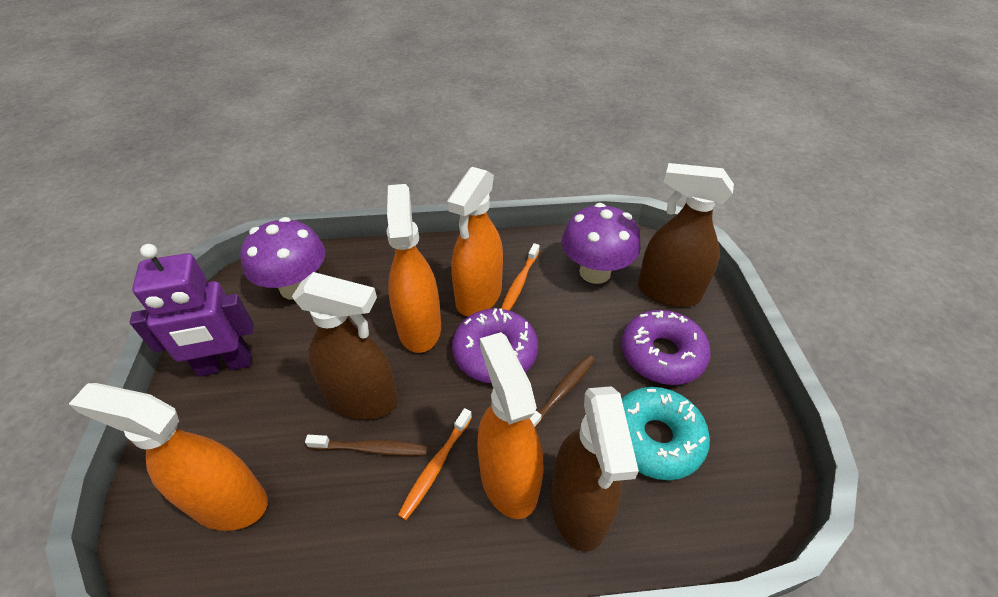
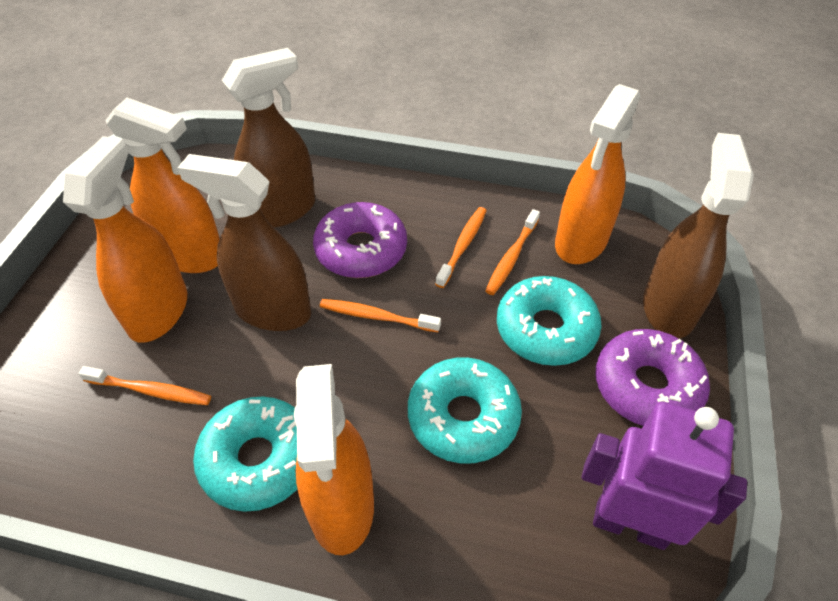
brown toothbrush: 2 -> 0
orange toothbrush: 2 -> 4
purple mushroom: 2 -> 0
turquoise donut: 1 -> 3

